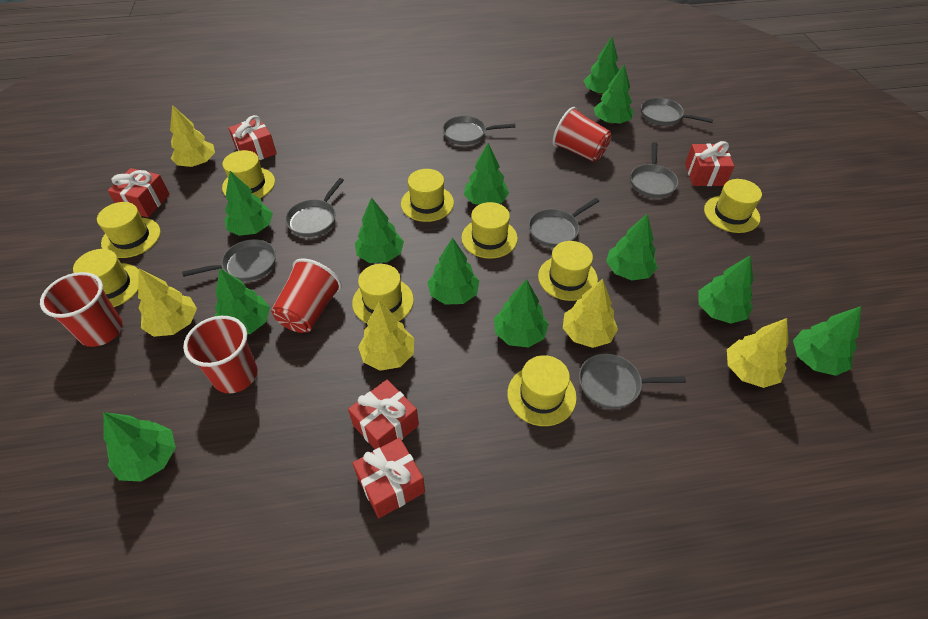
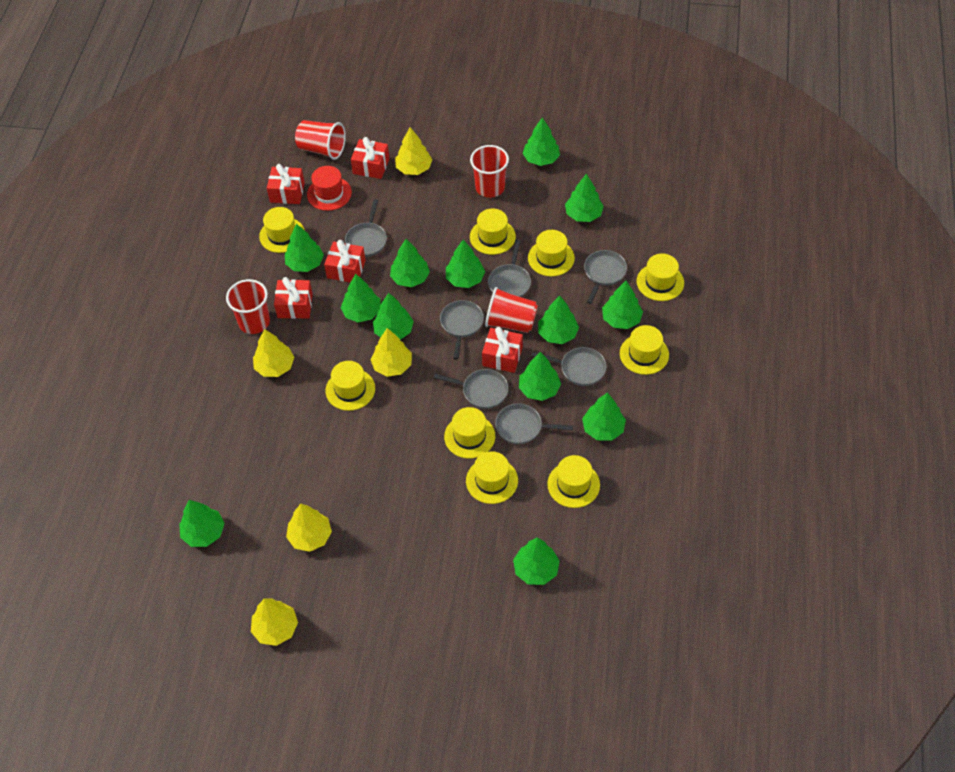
green tree: 12 -> 13
red hat: 0 -> 1

